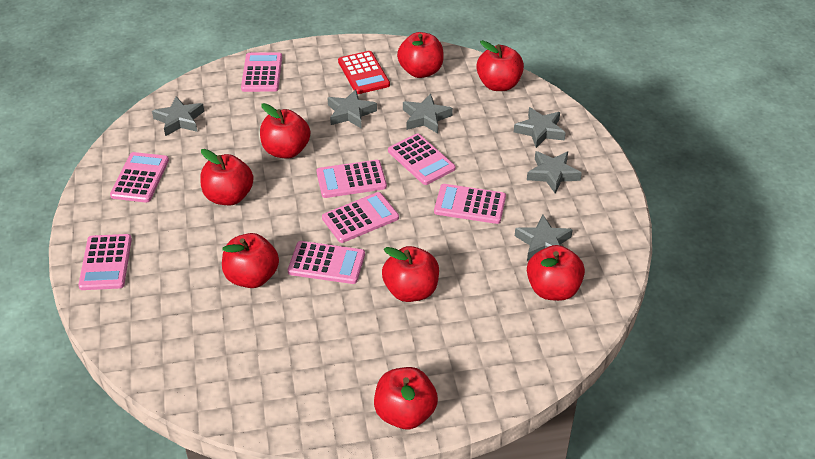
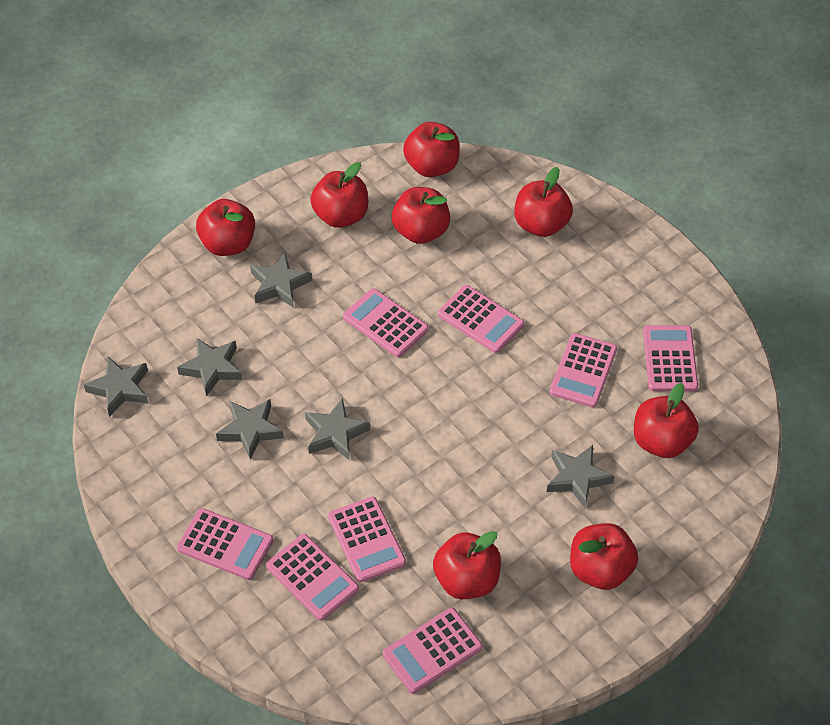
red calculator: 1 -> 0

